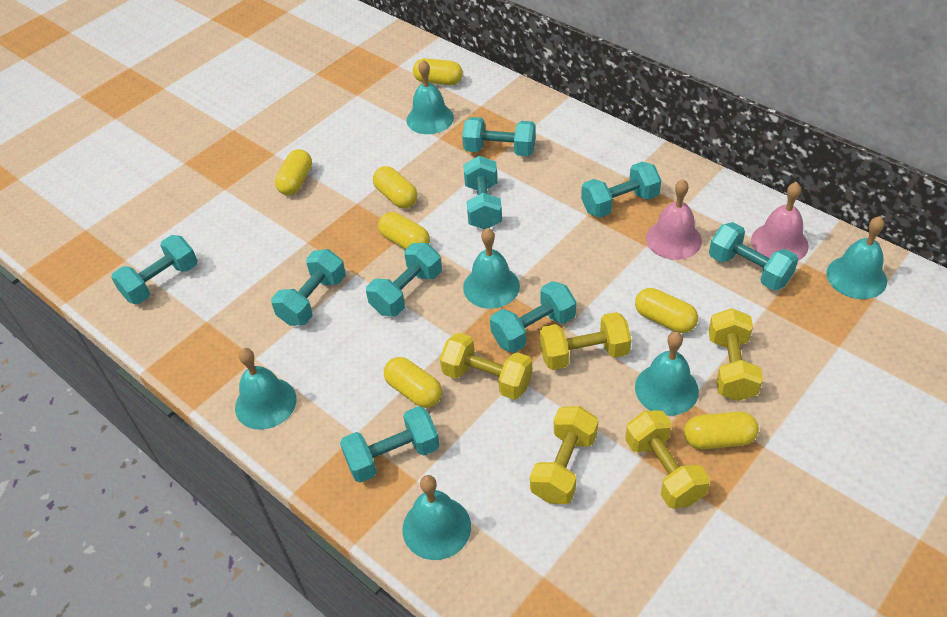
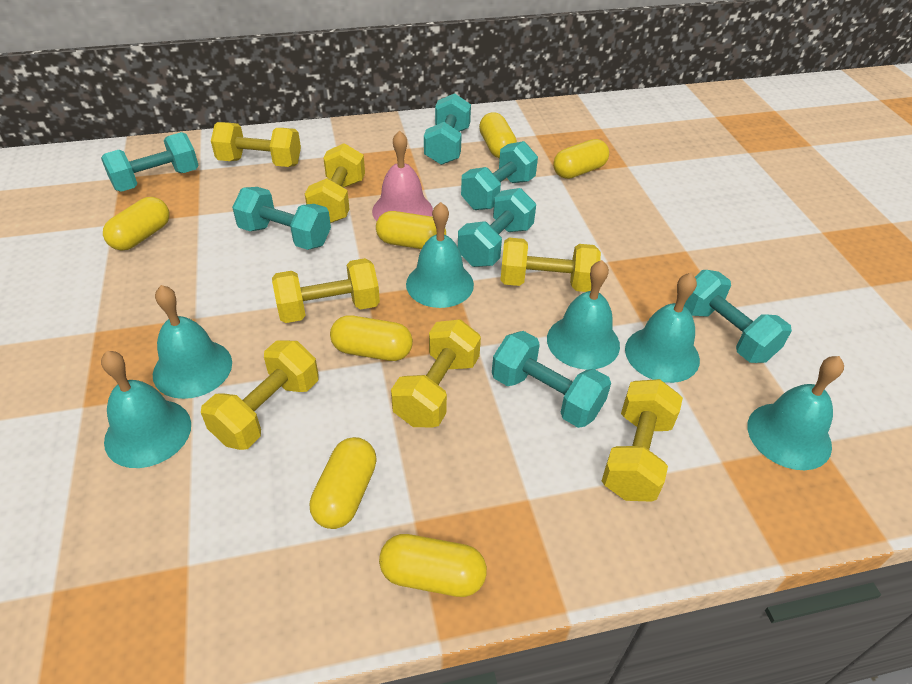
pink bell: 2 -> 1
turquoise dumbbell: 9 -> 7
yellow dumbbell: 5 -> 7

